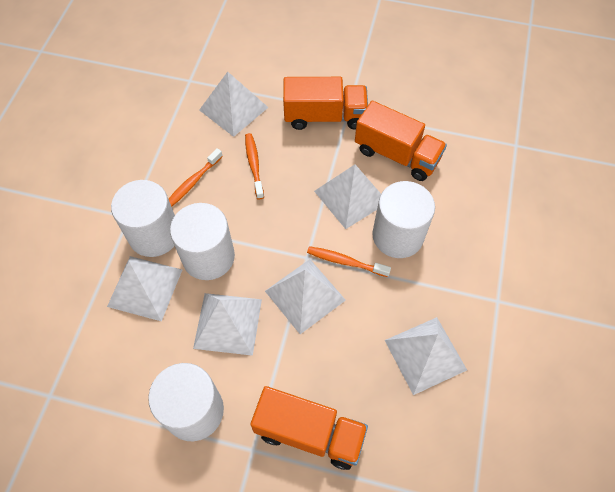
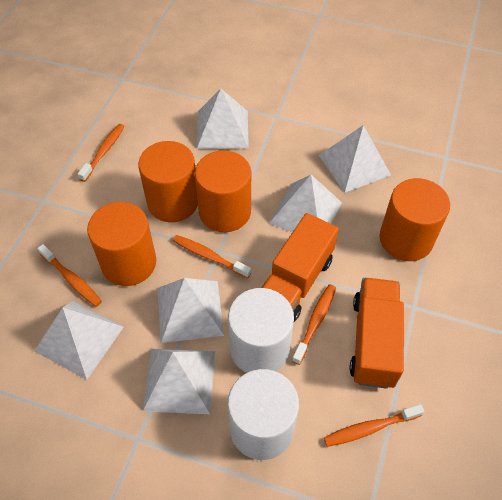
orange cylinder: 0 -> 4
orange toothbrush: 3 -> 5
orange truck: 3 -> 2
white cylinder: 4 -> 2

